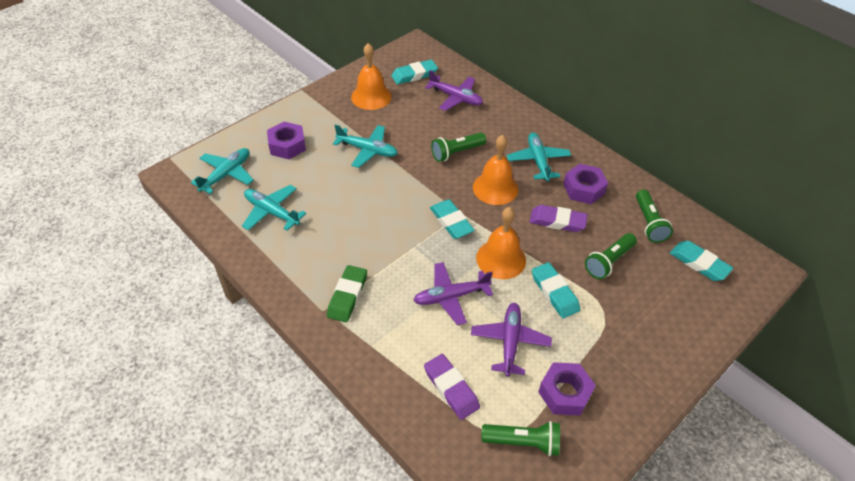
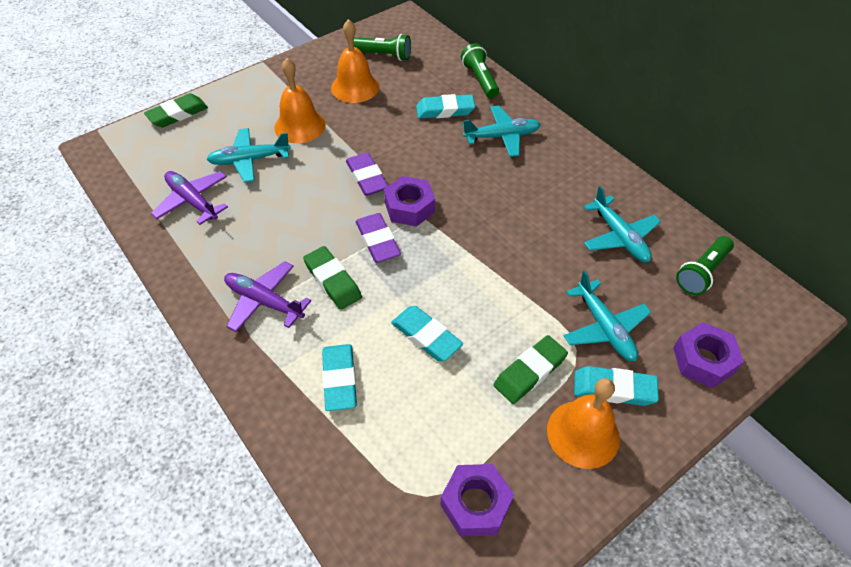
green eraser: 1 -> 3
green flashlight: 4 -> 3
purple plane: 3 -> 2

